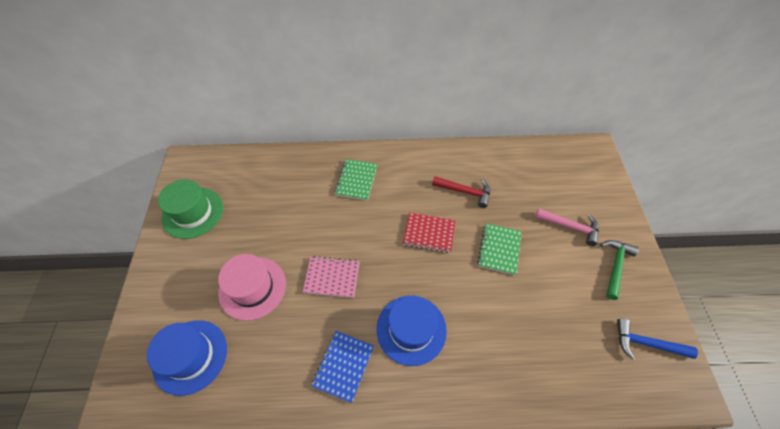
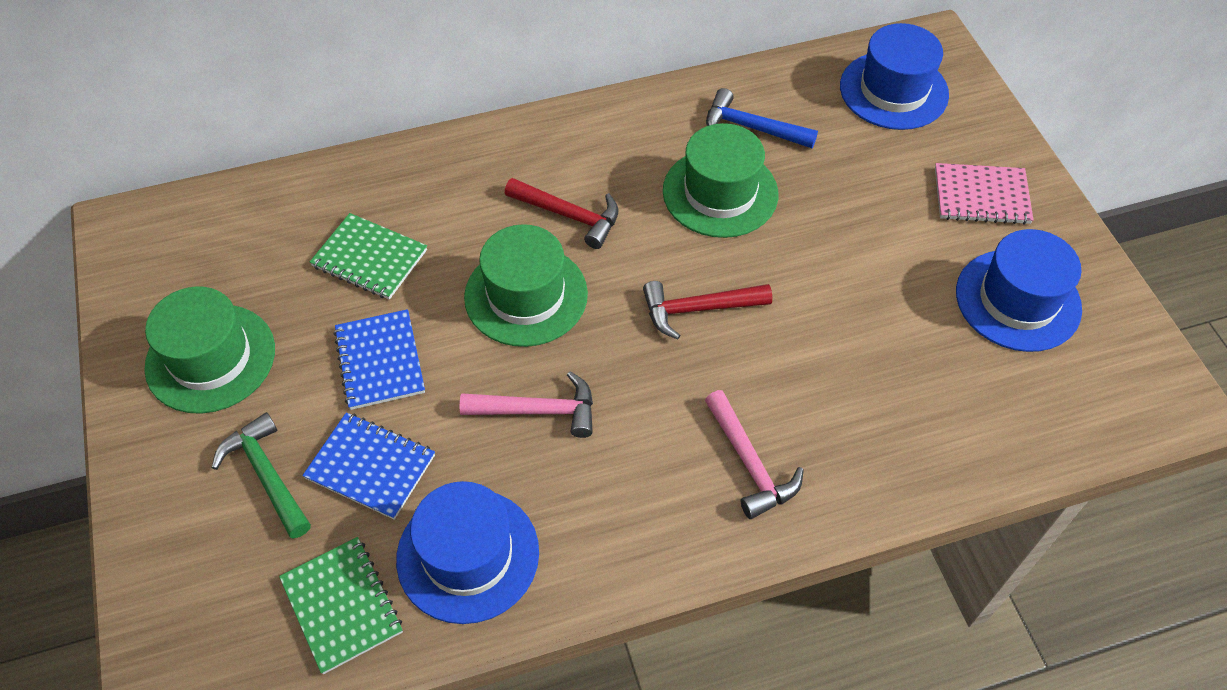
blue hat: 2 -> 3
blue notebook: 1 -> 2
green hat: 1 -> 3
pink hammer: 1 -> 2
pink hat: 1 -> 0
red hammer: 1 -> 2
red notebook: 1 -> 0

